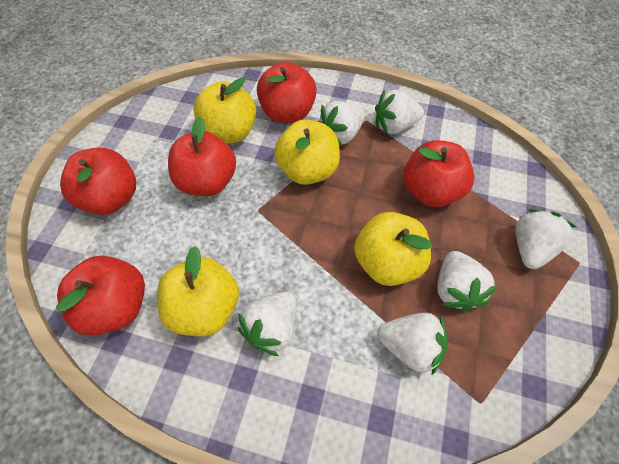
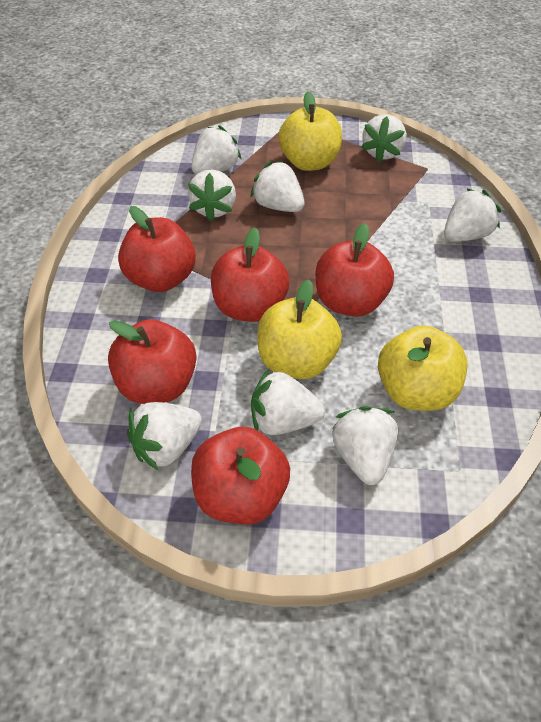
white strawberry: 6 -> 8
yellow apple: 4 -> 3

